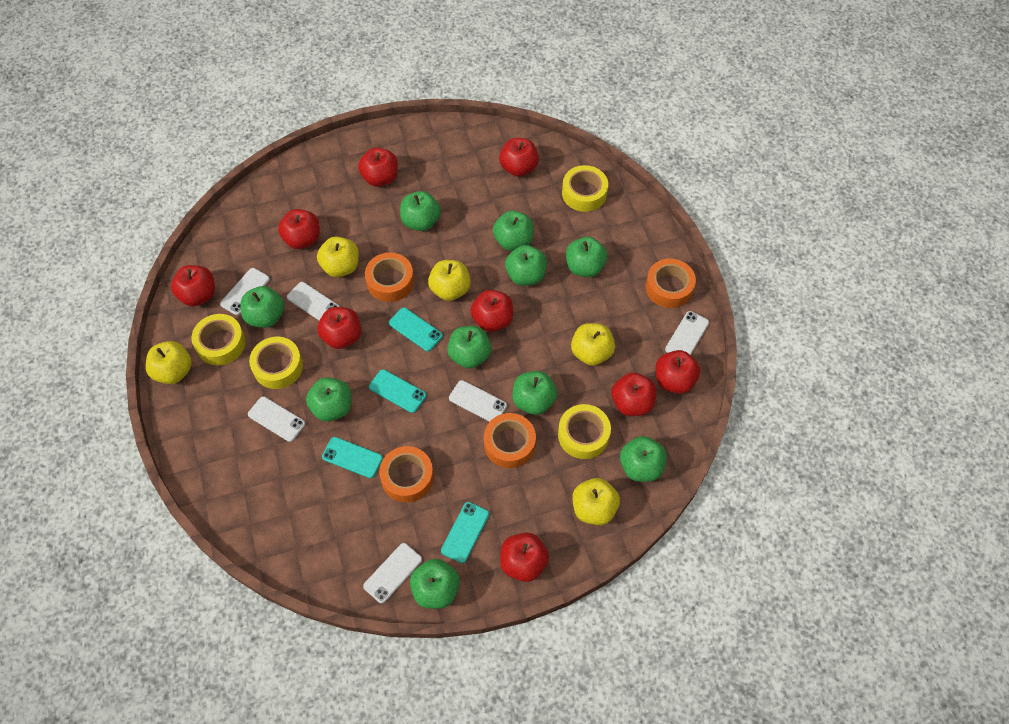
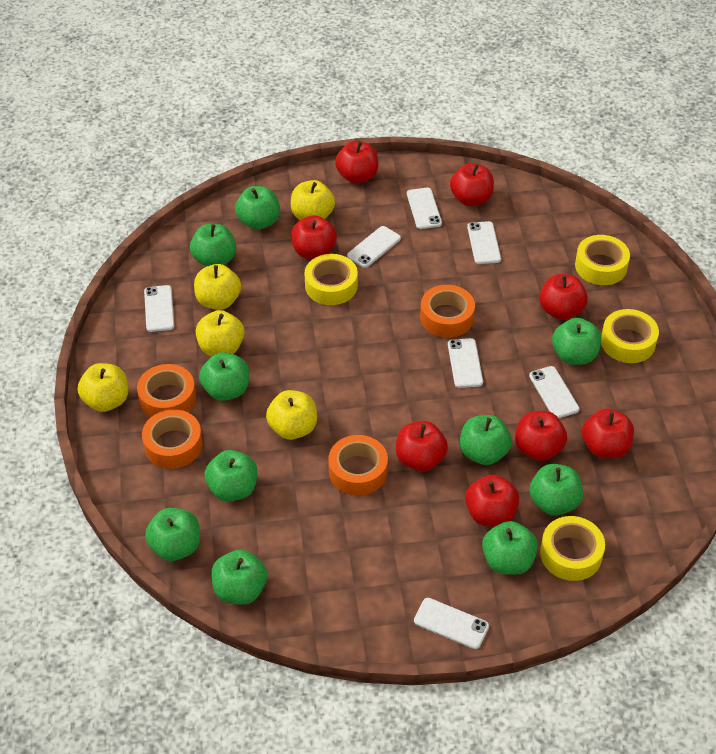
red apple: 9 -> 8
turquoise phone: 4 -> 0
white phone: 6 -> 7

